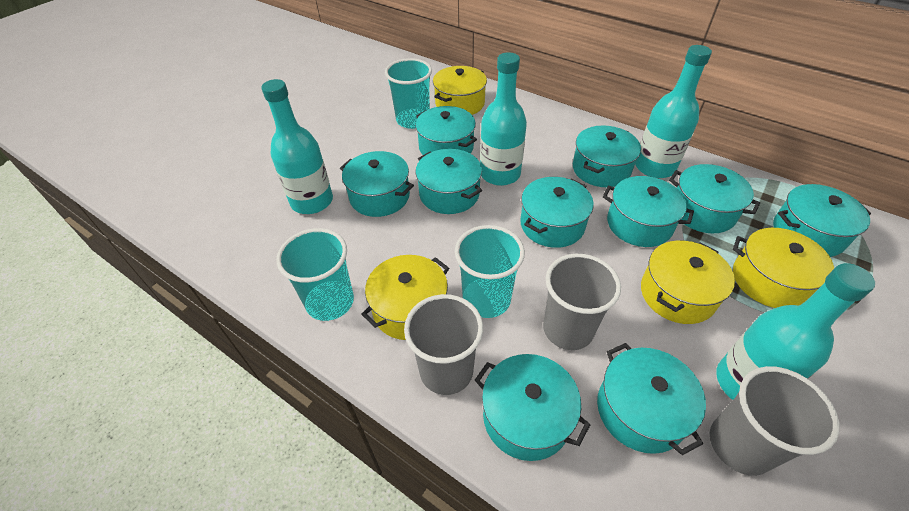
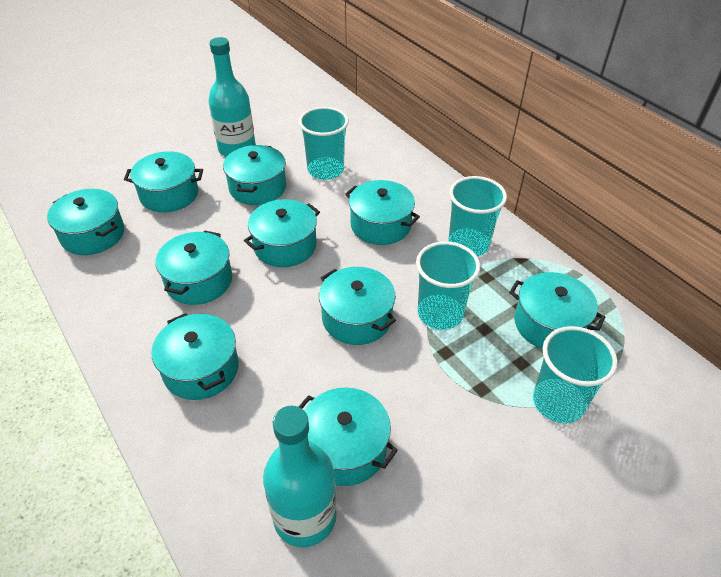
grey cup: 3 -> 0
turquoise bottle: 4 -> 2
turquoise cup: 3 -> 4
yellow pot: 4 -> 0

